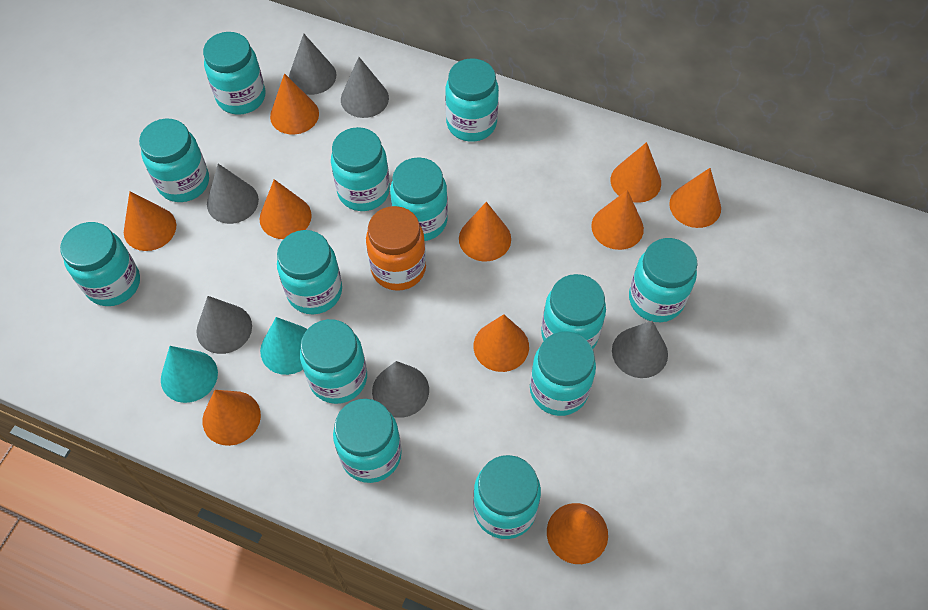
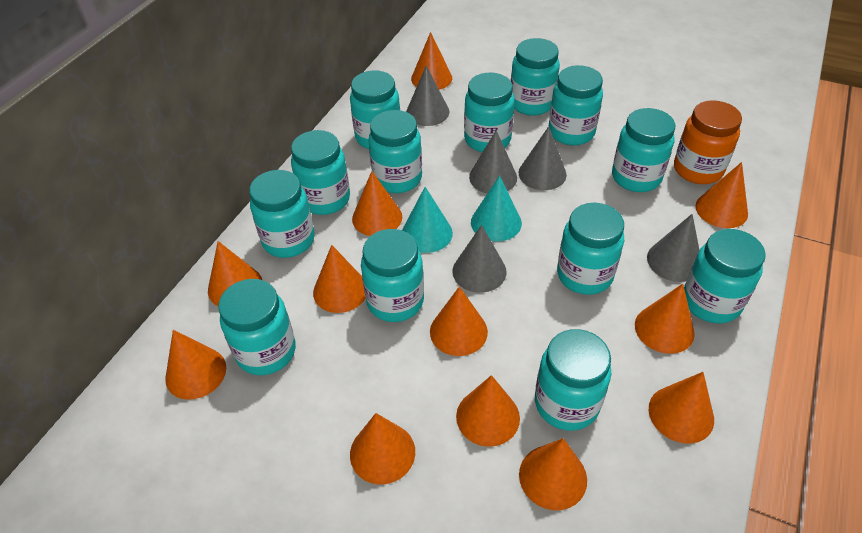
grey cone: 6 -> 5
orange cone: 10 -> 12

